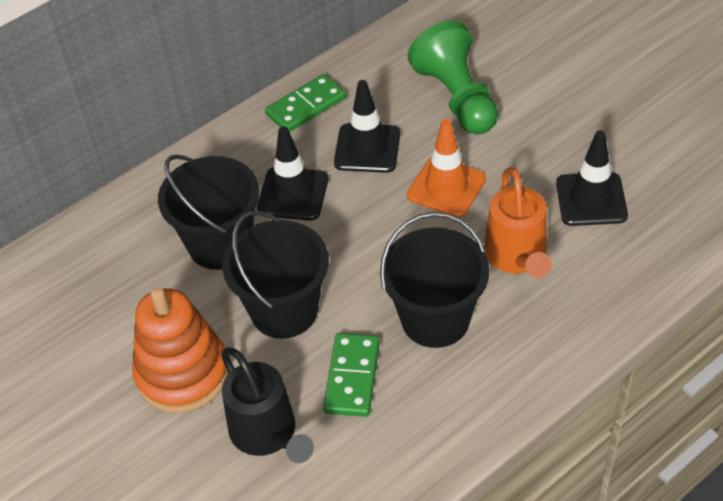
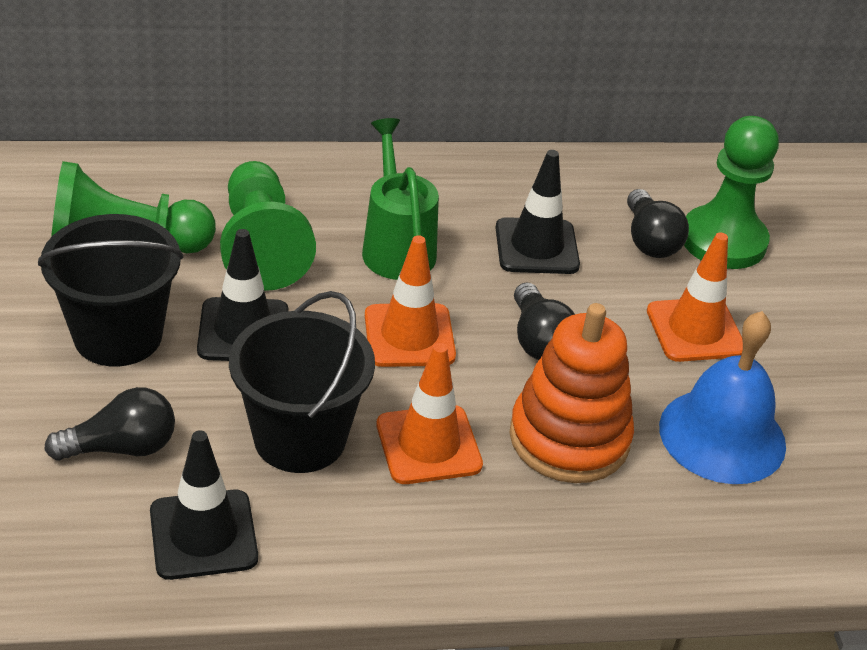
black bucket: 3 -> 2
black light bulb: 0 -> 3
black watering can: 1 -> 0
blue bell: 0 -> 1
green domino: 2 -> 0
green pawn: 1 -> 3
green watering can: 0 -> 1
orange traffic cone: 1 -> 3
orange watering can: 1 -> 0

